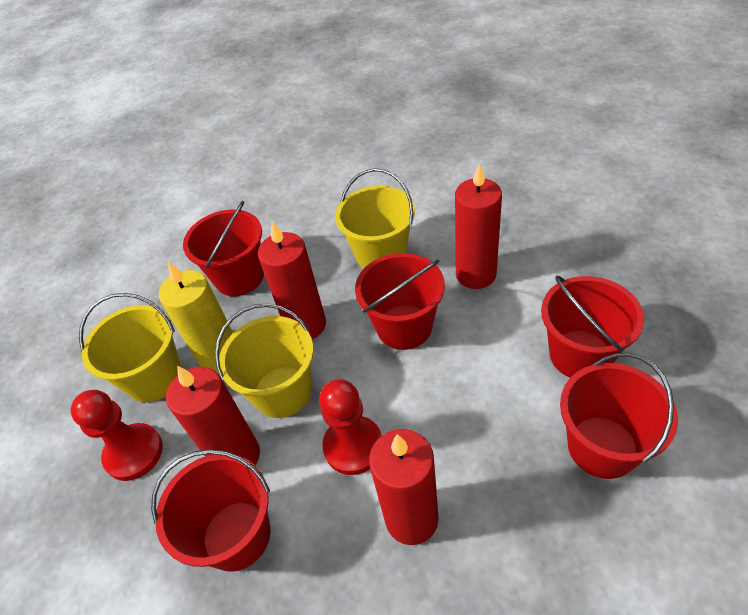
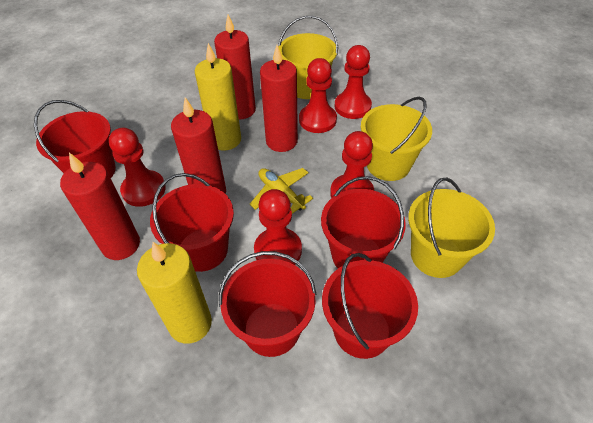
red pawn: 2 -> 5
yellow candle: 1 -> 2
yellow plane: 0 -> 1

